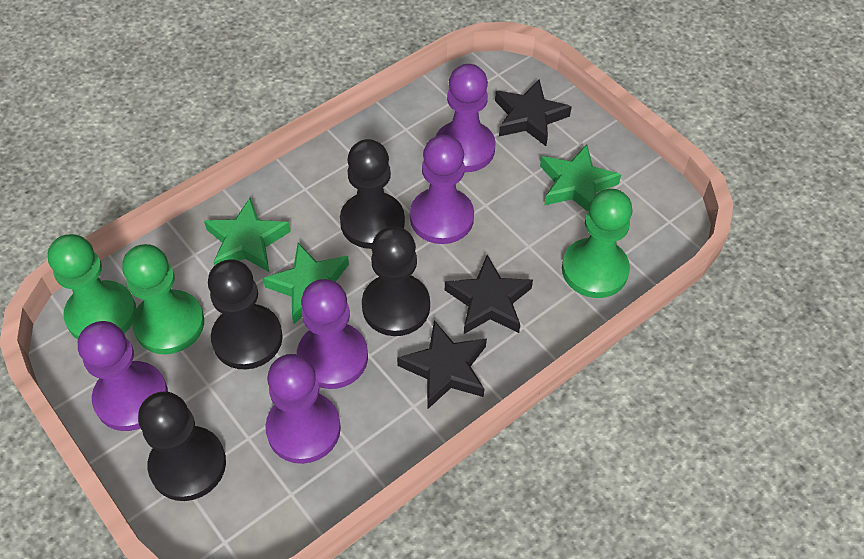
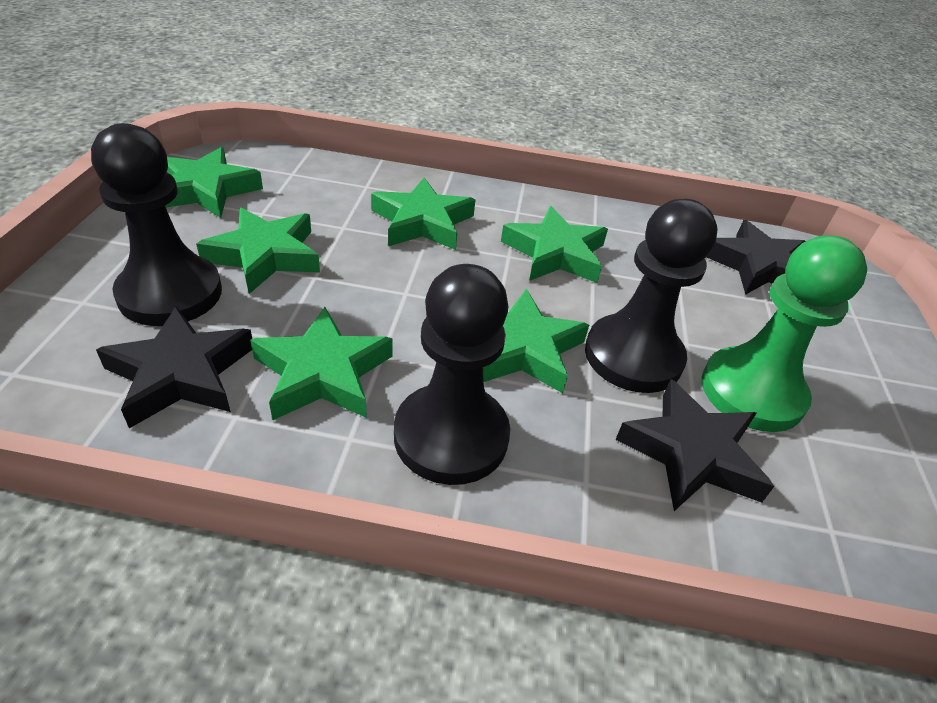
black pawn: 4 -> 3
green pawn: 3 -> 1
green star: 3 -> 6
purple pawn: 5 -> 0

